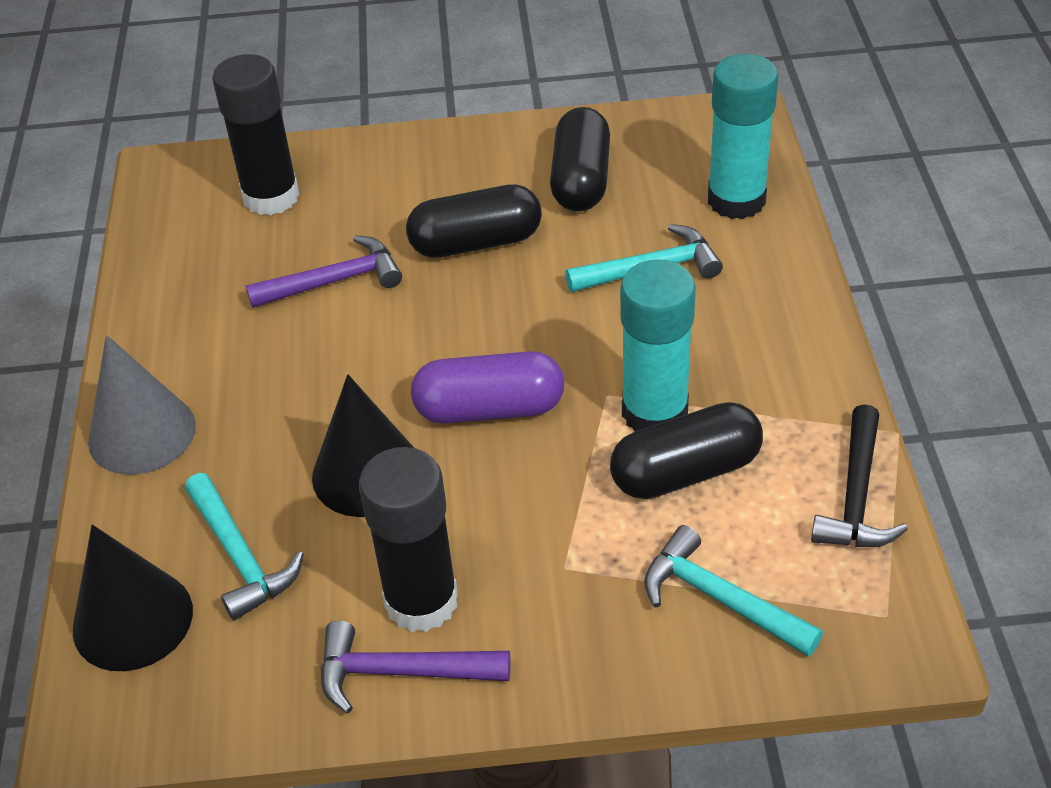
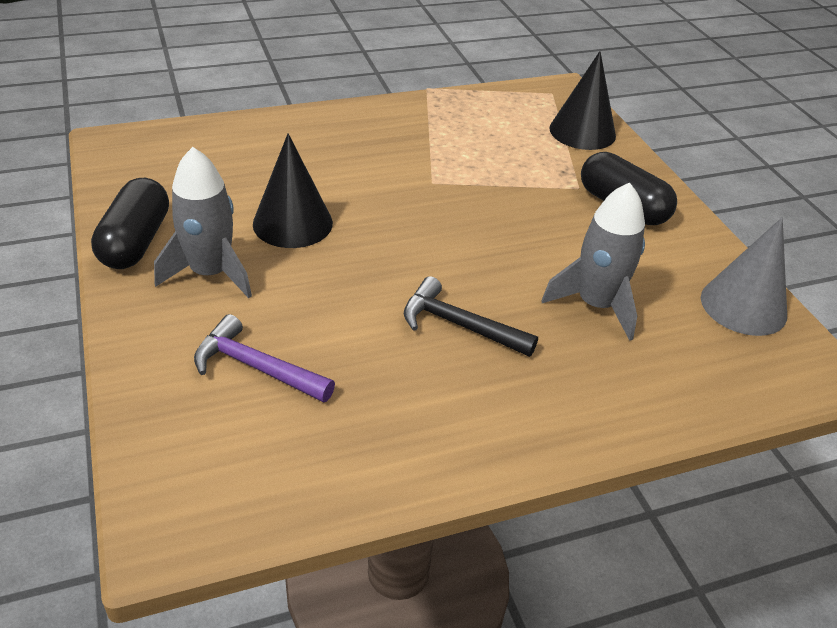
black capsule: 3 -> 2
black glue stick: 2 -> 0
grey rocket: 0 -> 2
purple capsule: 1 -> 0
purple hammer: 2 -> 1
turquoise glue stick: 2 -> 0
turquoise hammer: 3 -> 0

